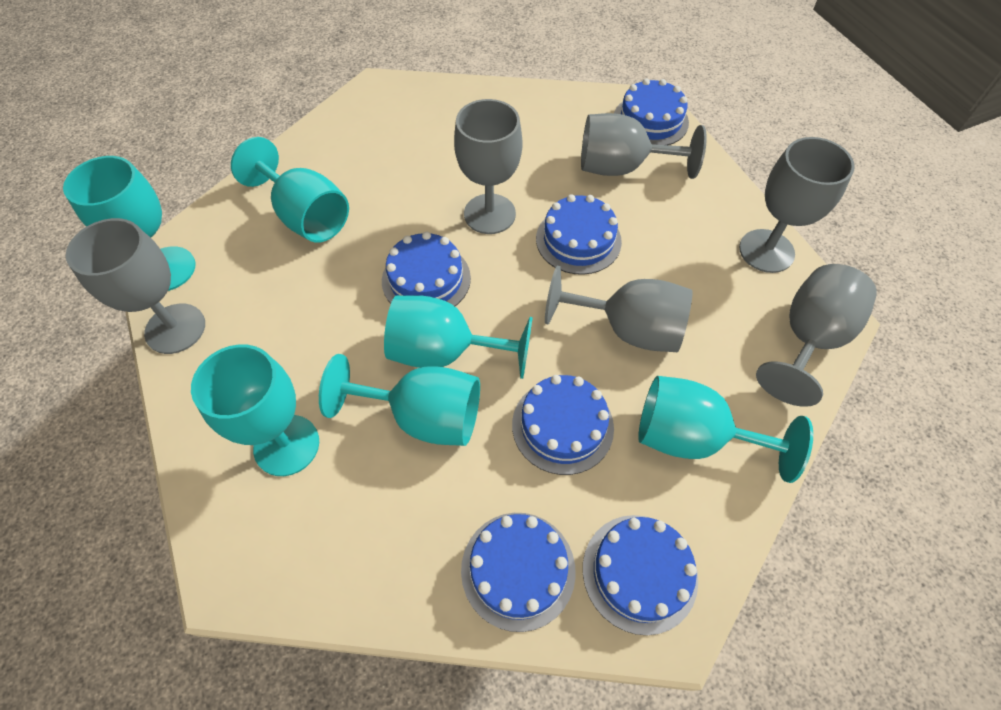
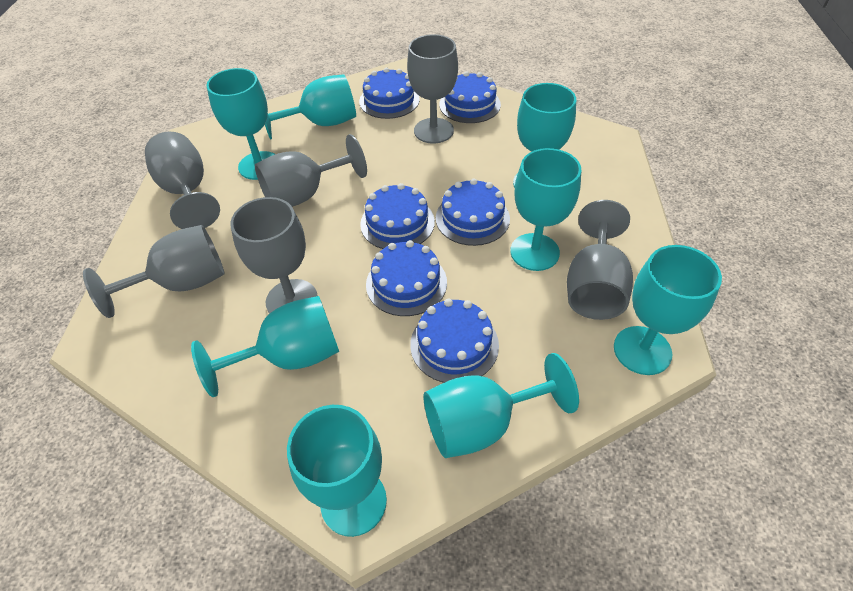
turquoise goblet: 6 -> 8

